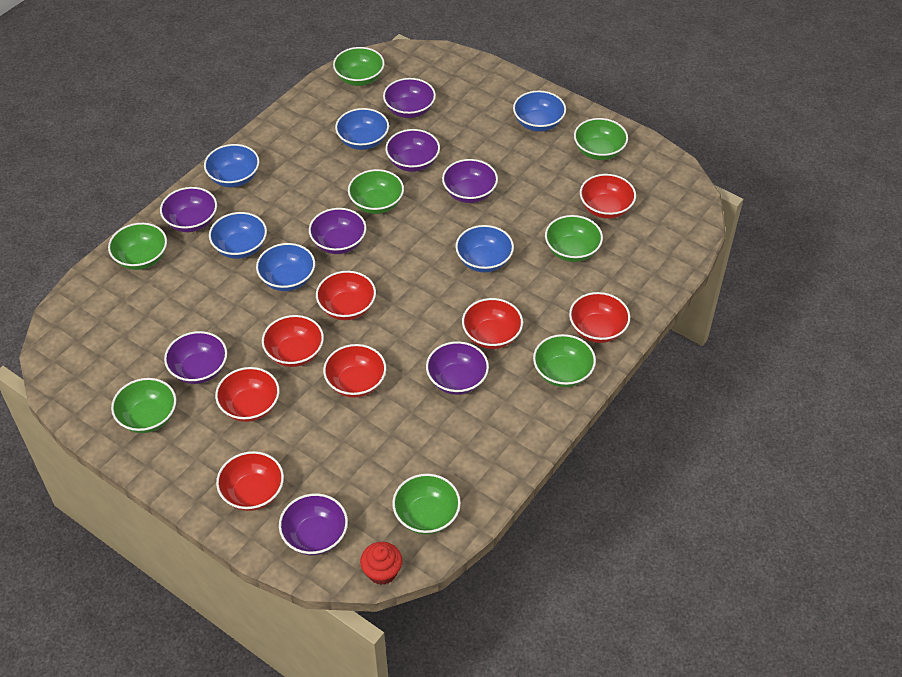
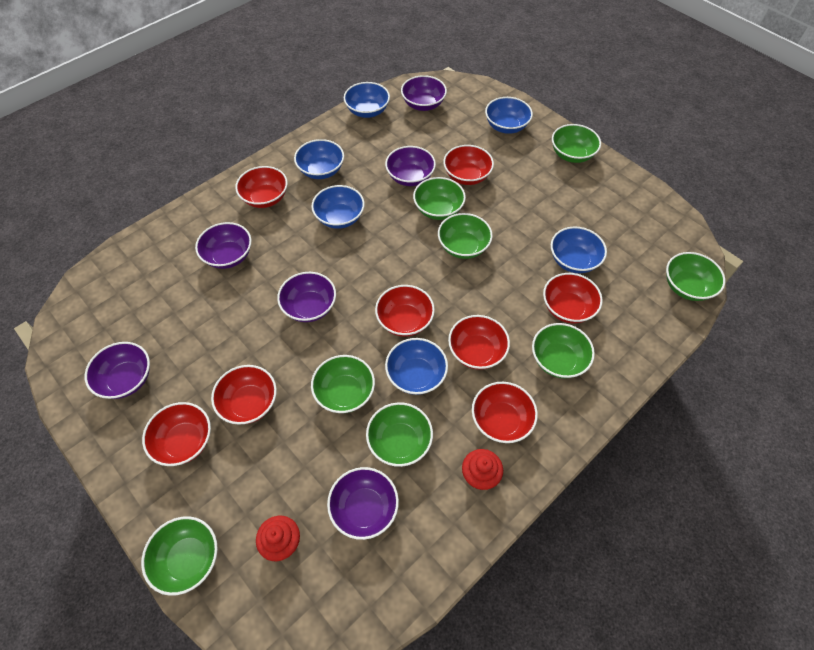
purple bowl: 8 -> 6
red cupcake: 1 -> 2

